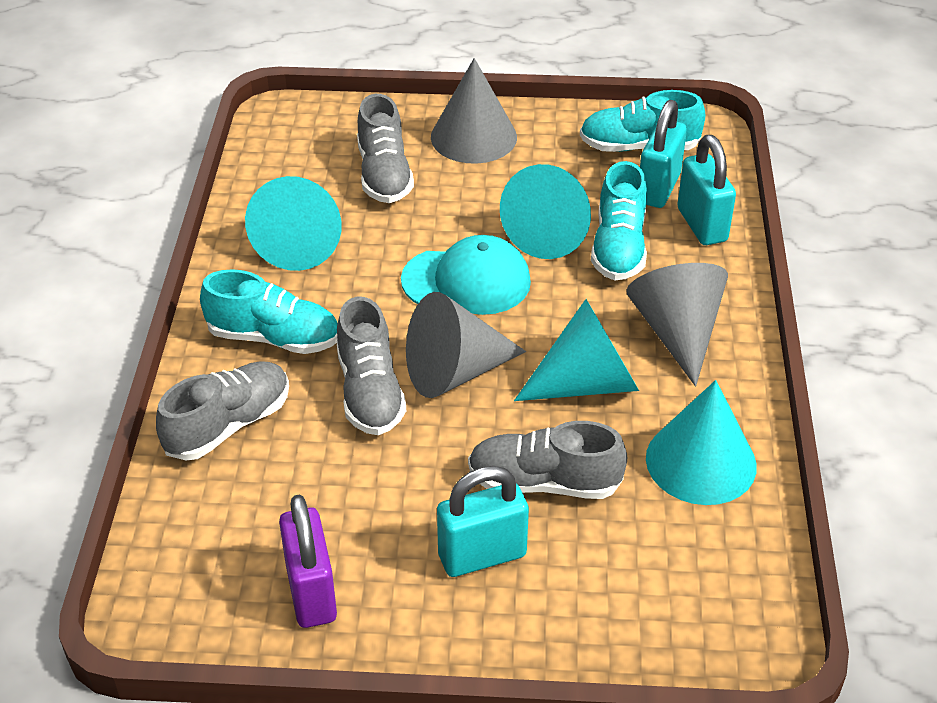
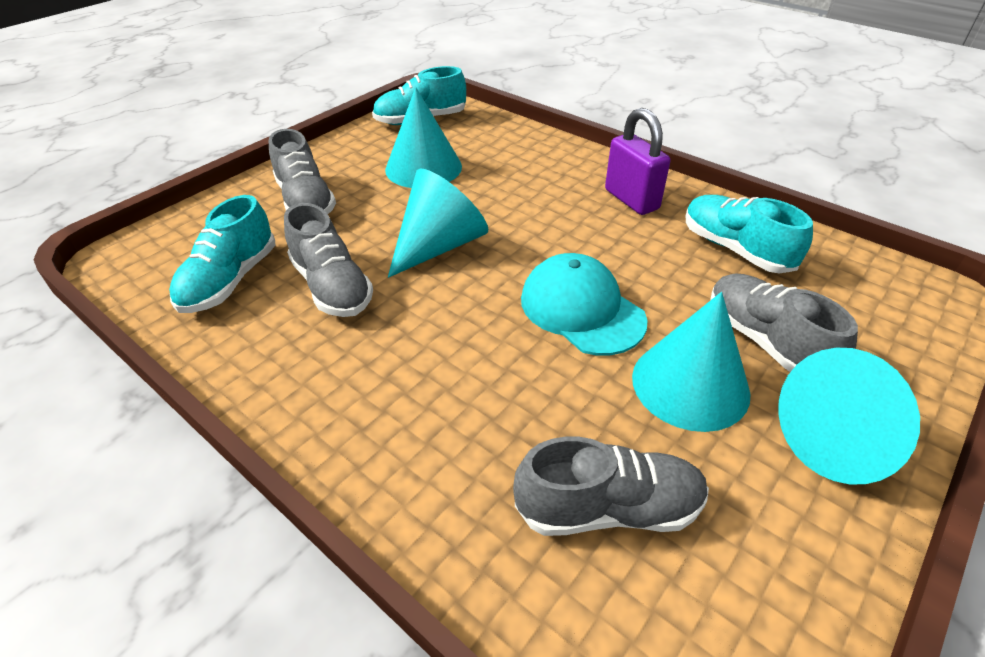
grey cone: 3 -> 0
turquoise padlock: 3 -> 0

